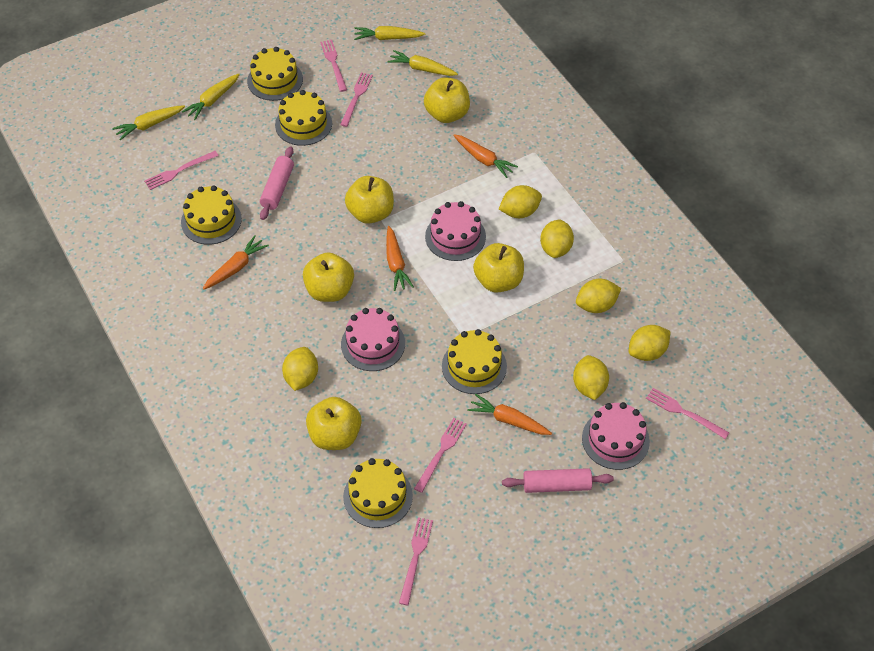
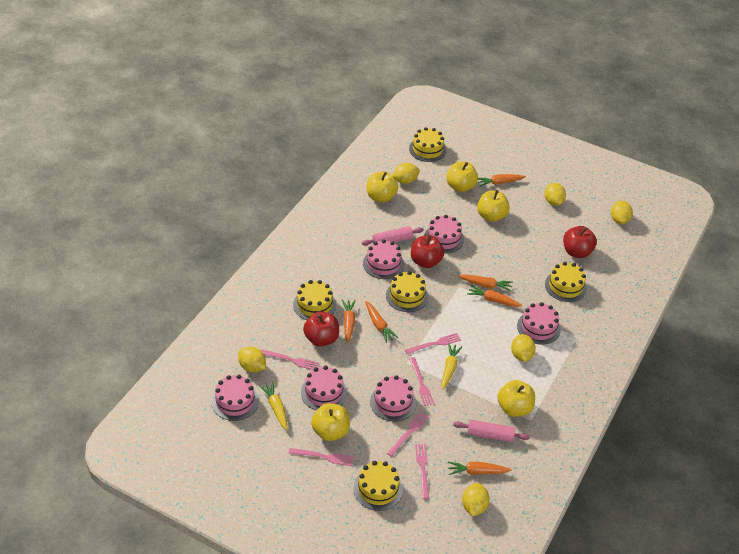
orange carrot: 4 -> 6
pink cake: 3 -> 6
red apple: 0 -> 3
yellow carrot: 4 -> 2

